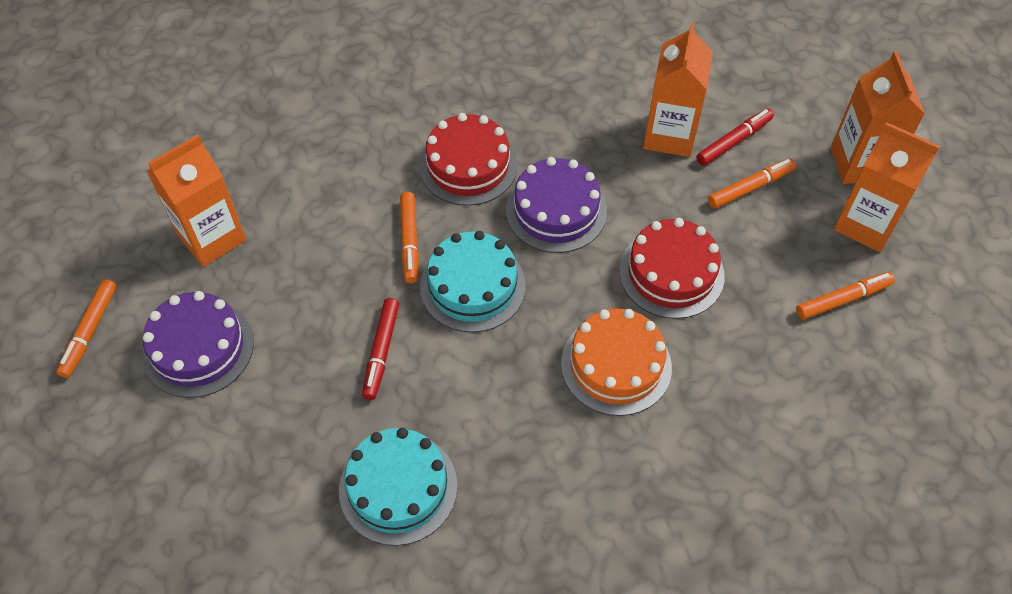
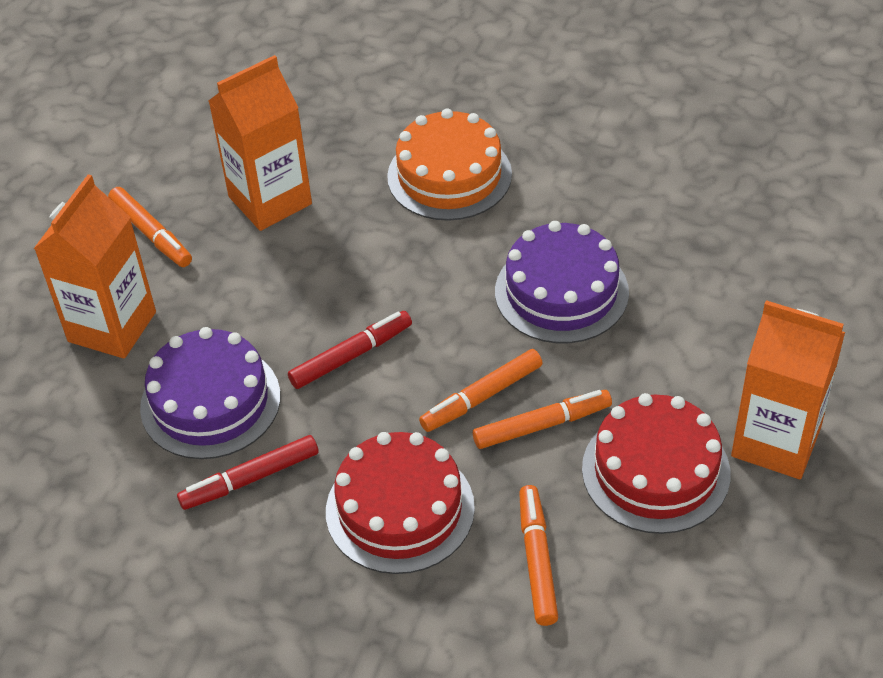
orange carton: 4 -> 3
turquoise cake: 2 -> 0

